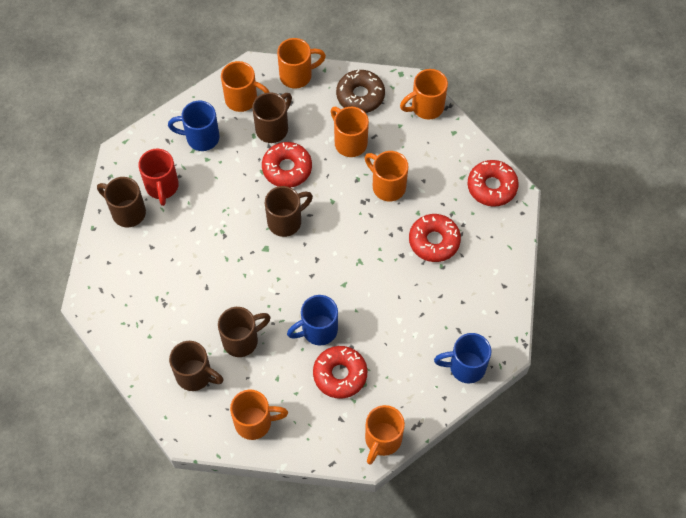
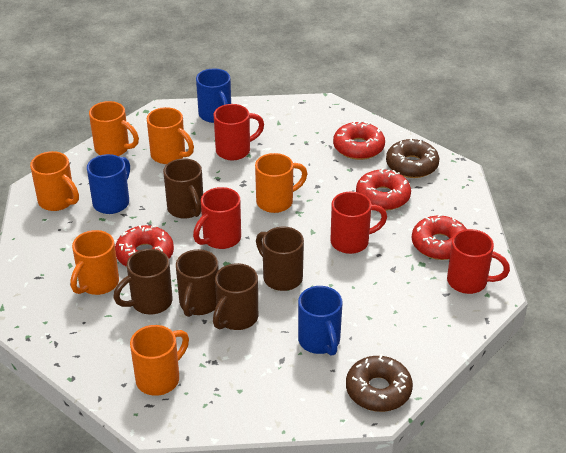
brown donut: 1 -> 2
orange mug: 7 -> 6
red mug: 1 -> 4

